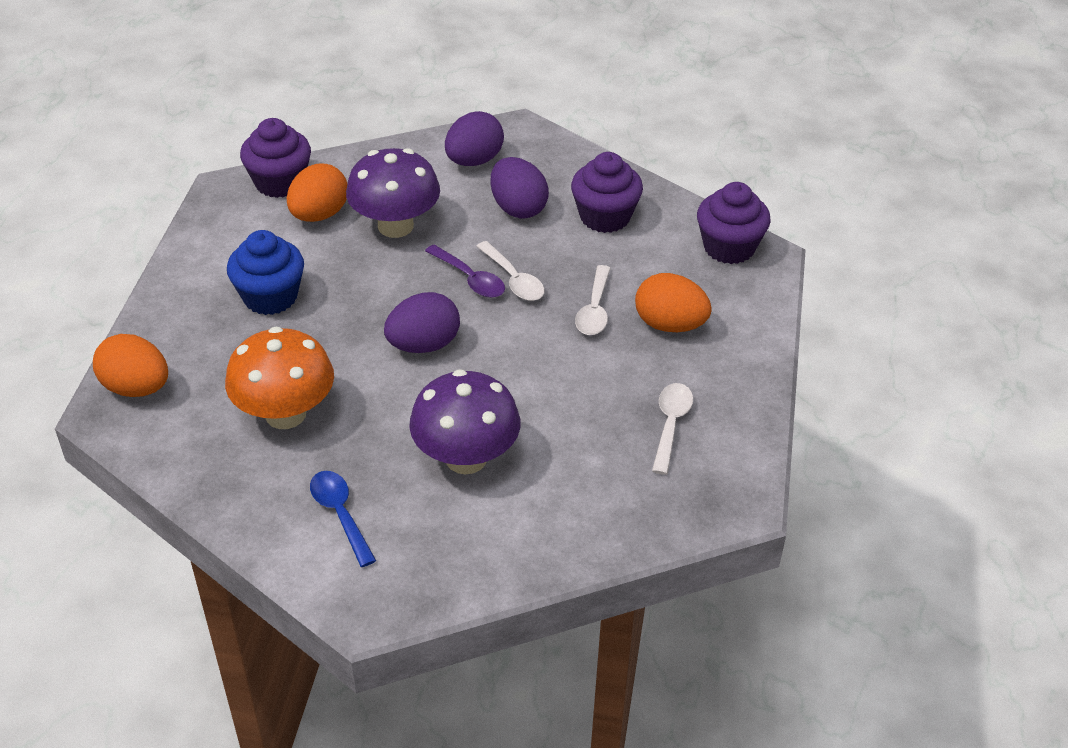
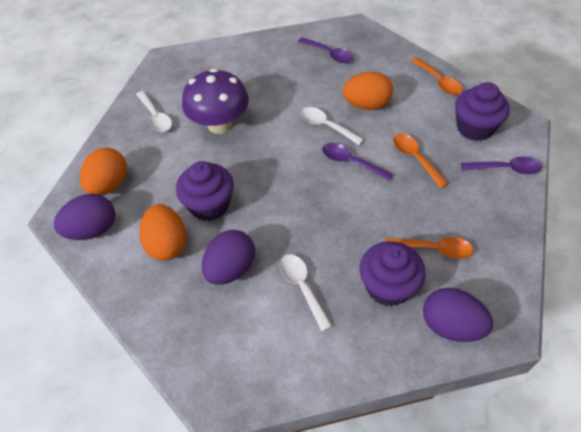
blue cupcake: 1 -> 0
blue spoon: 1 -> 0
orange mushroom: 1 -> 0
orange spoon: 0 -> 3
purple mushroom: 2 -> 1
purple spoon: 1 -> 3

